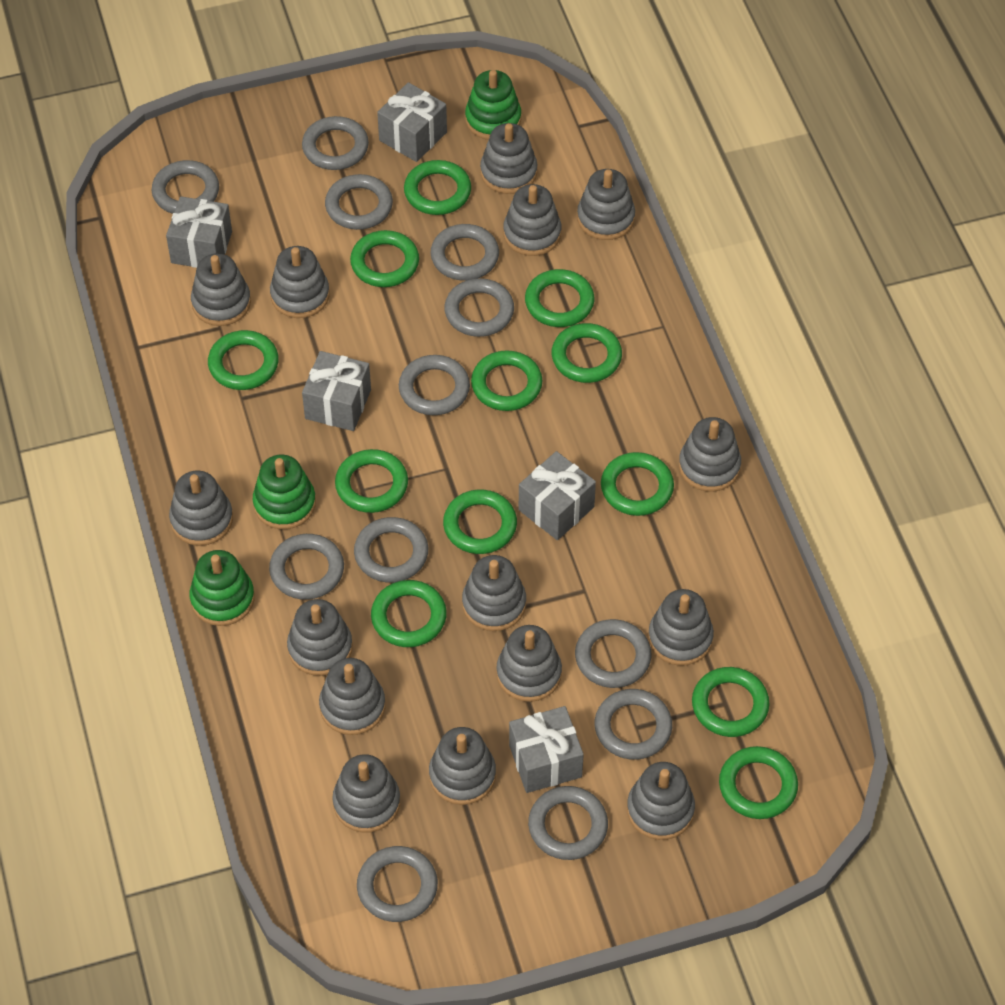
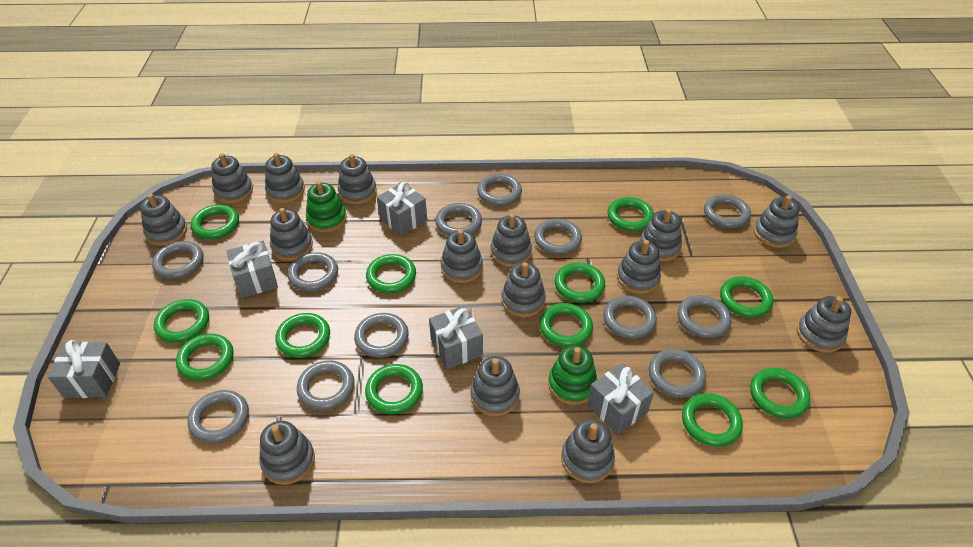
green stacking toy: 3 -> 2

